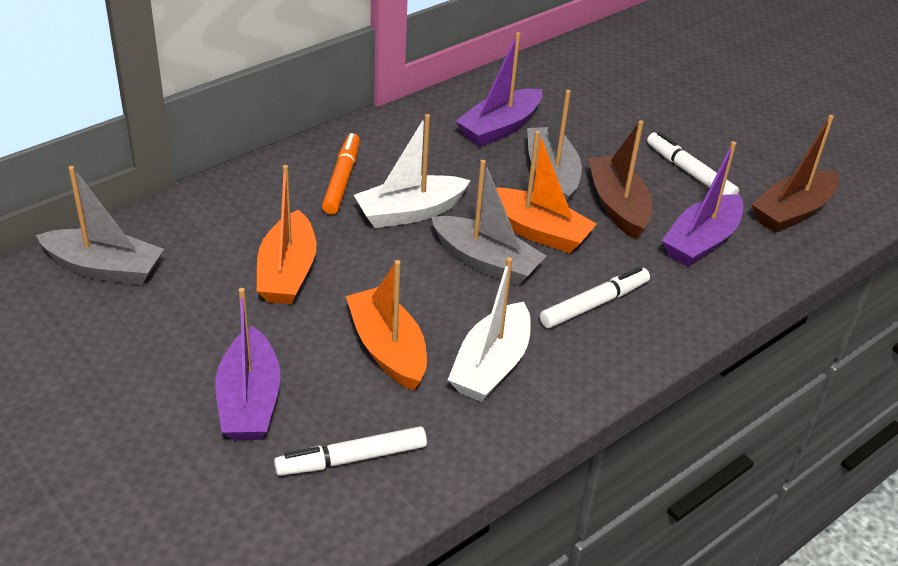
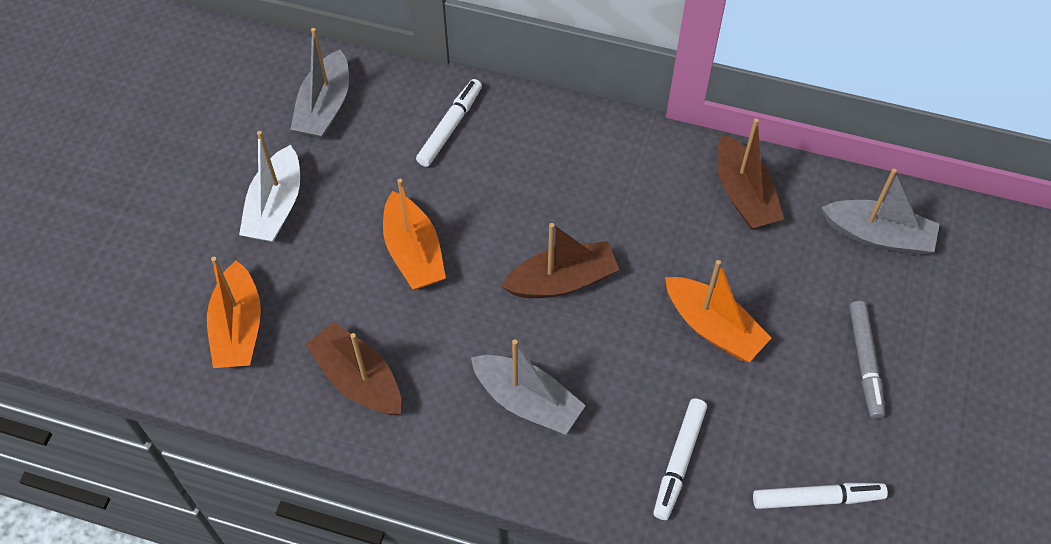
brown boat: 2 -> 3
grey marker: 0 -> 1
orange marker: 1 -> 0
purple boat: 3 -> 0
white boat: 2 -> 1

